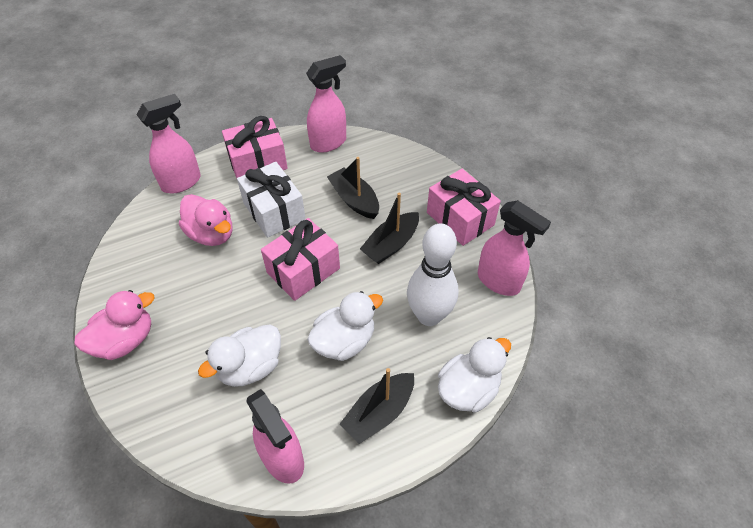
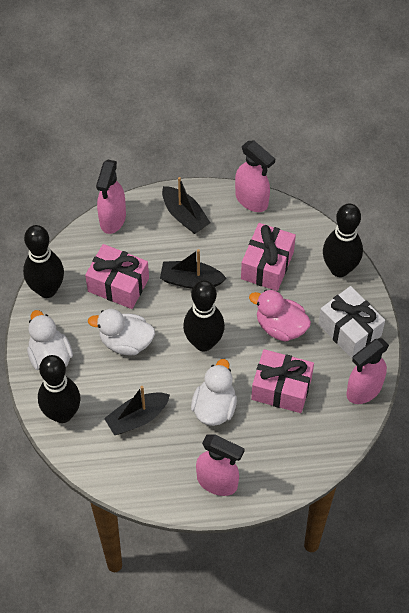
black bowling pin: 0 -> 4
pink duck: 2 -> 1
white bowling pin: 1 -> 0

